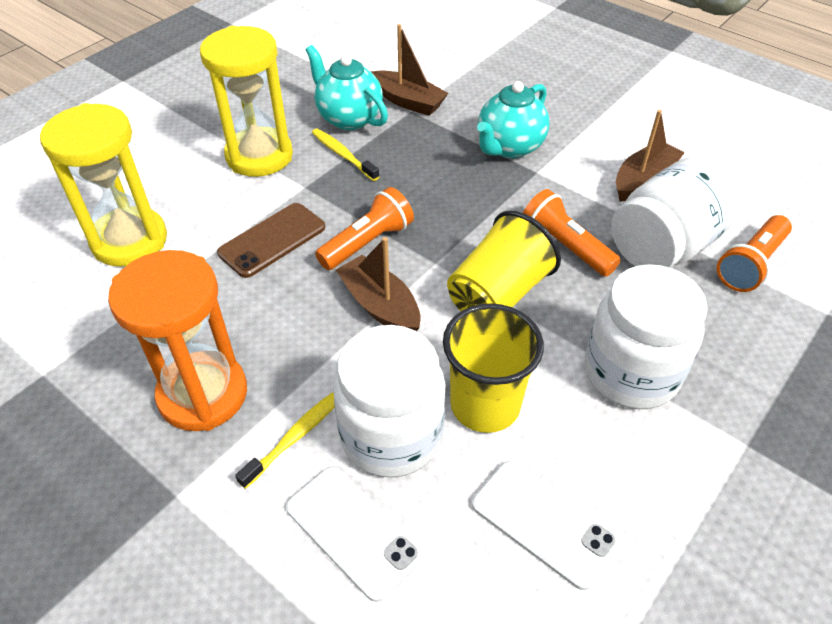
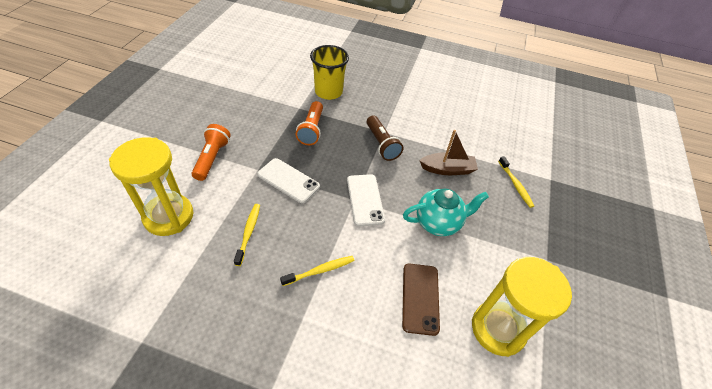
brown boat: 3 -> 1
brown flashlight: 0 -> 1
orange flashlight: 3 -> 2
orange hourglass: 1 -> 0
turquoise teapot: 2 -> 1
white jar: 3 -> 0
yellow cup: 2 -> 1
yellow toothbrush: 2 -> 3

